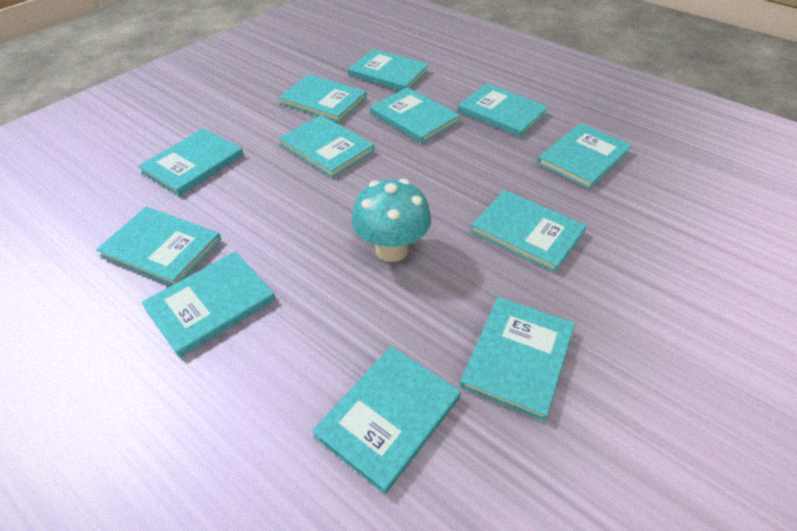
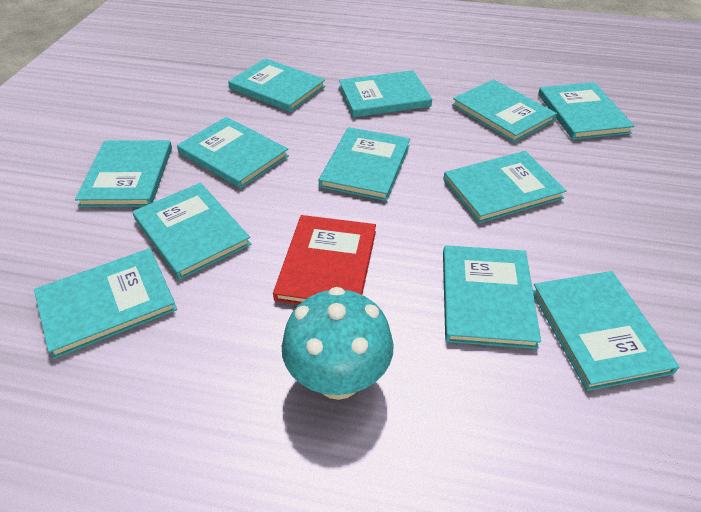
red book: 0 -> 1

